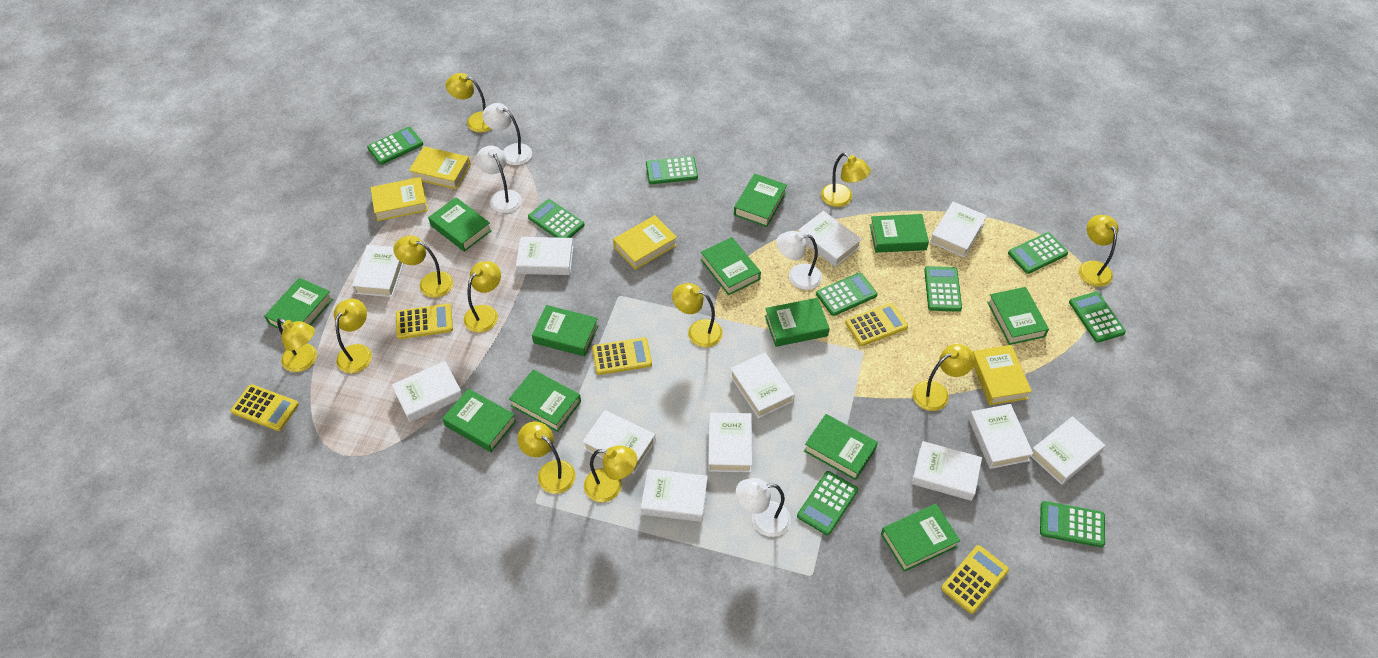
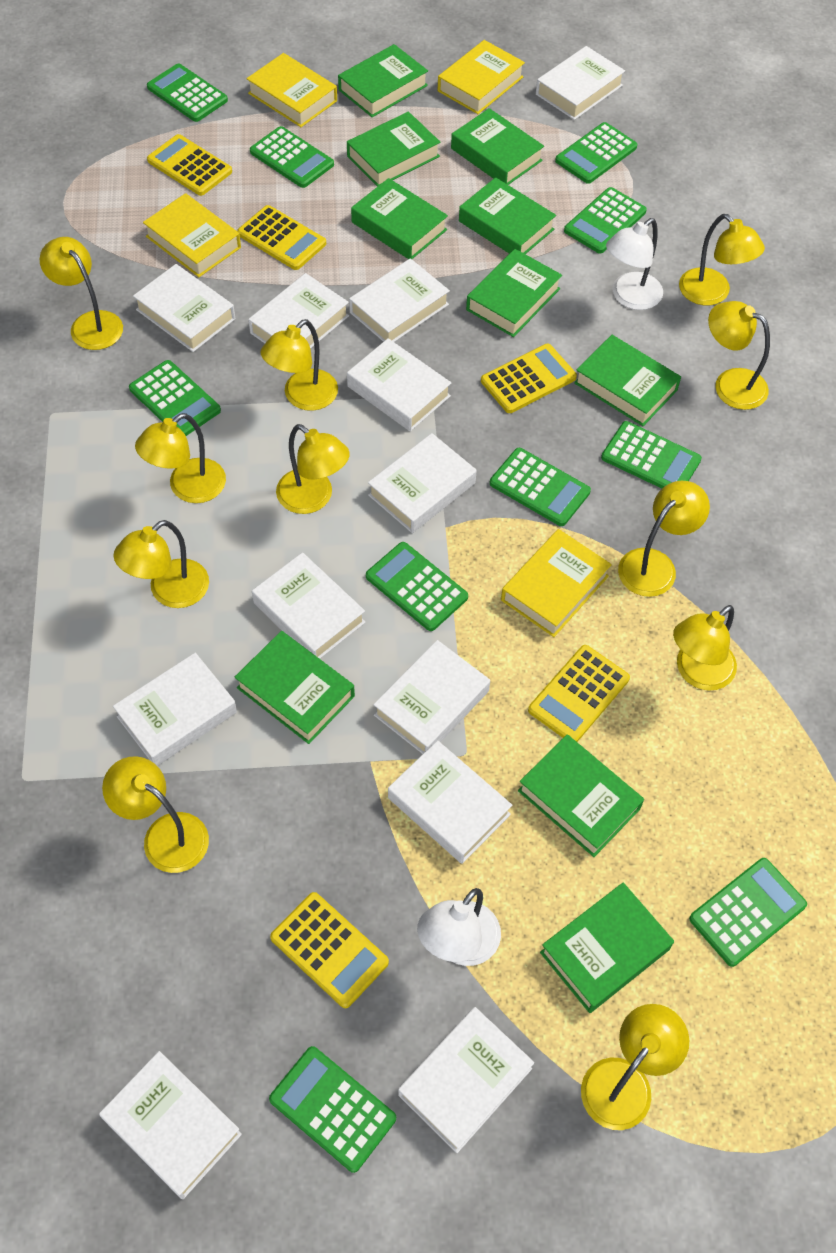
green book: 12 -> 10
green calculator: 9 -> 10
white lamp: 4 -> 2

